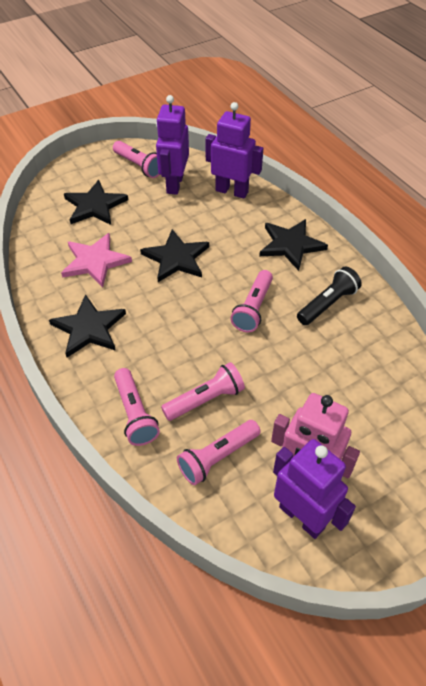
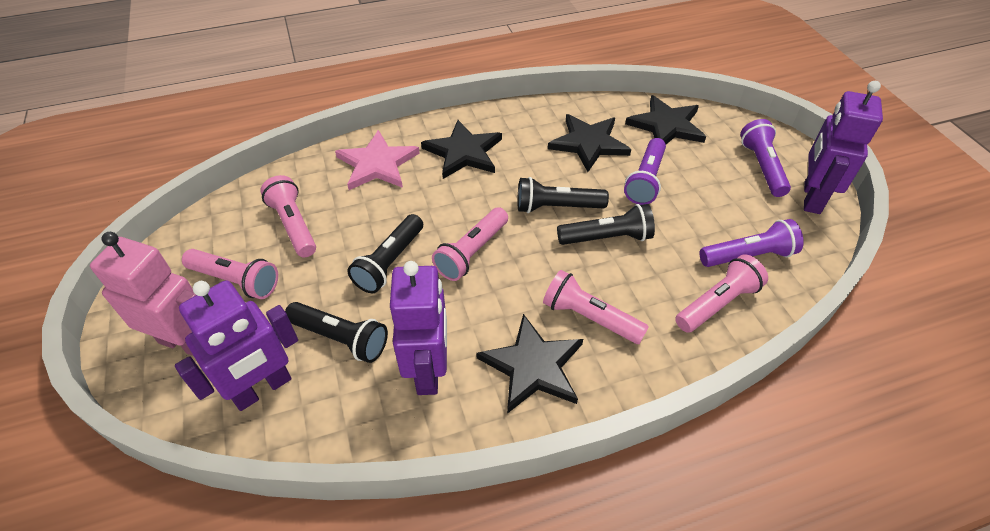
black flashlight: 1 -> 4
purple flashlight: 0 -> 3

